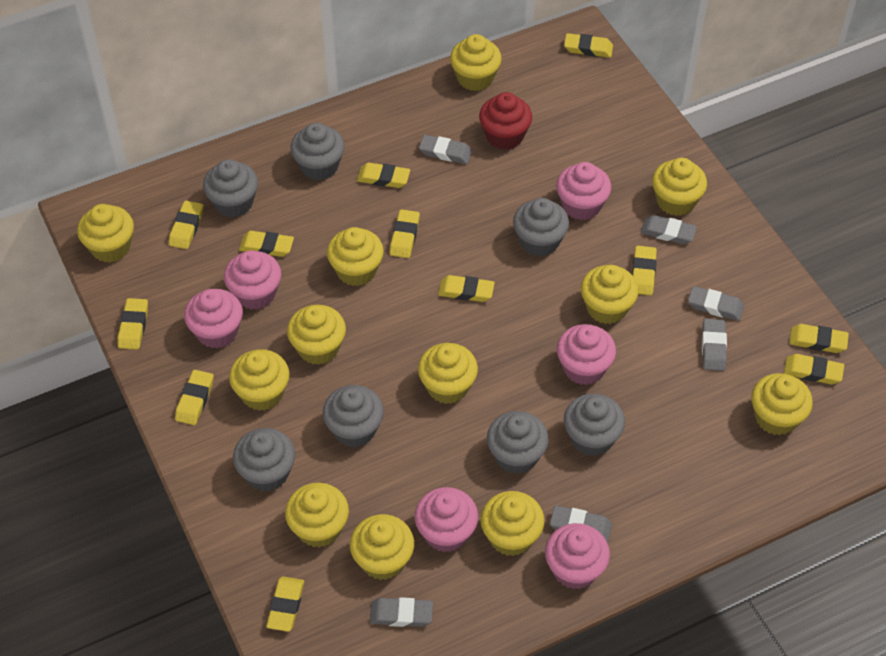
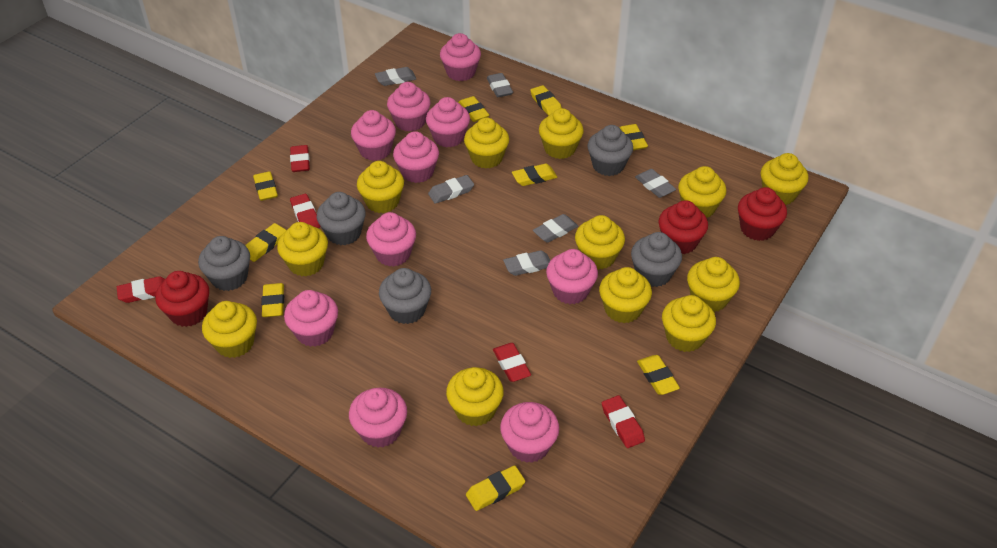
grey cupcake: 7 -> 5
pink cupcake: 6 -> 10
red cupcake: 1 -> 3
red eraser: 0 -> 5
yellow eraser: 12 -> 9

